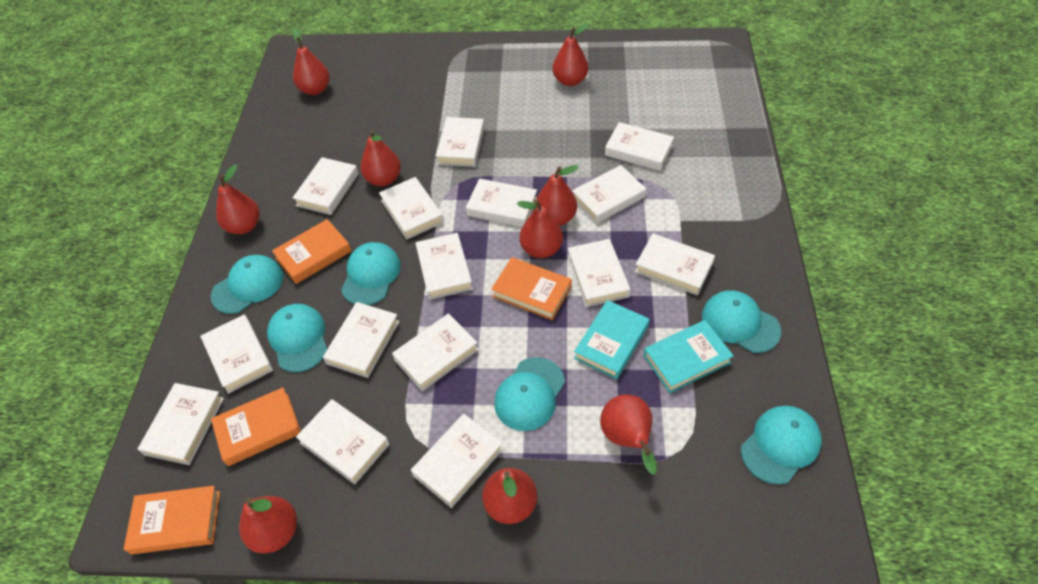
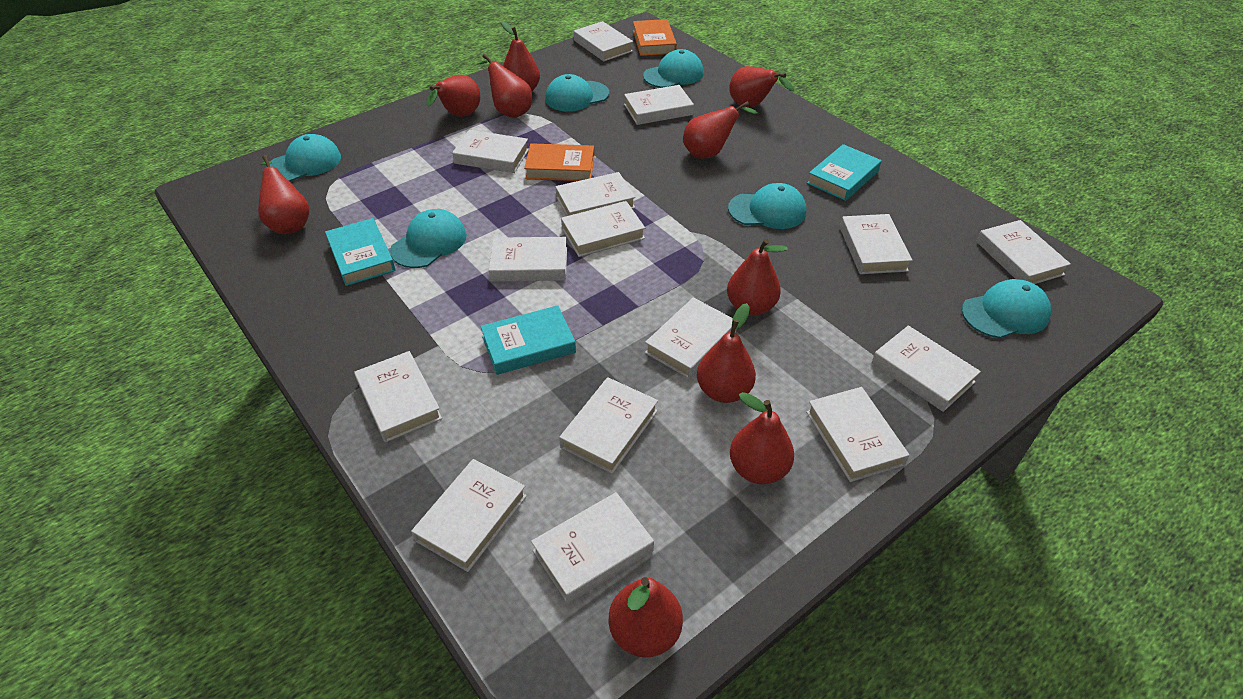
orange book: 4 -> 2
red pear: 9 -> 10
turquoise book: 2 -> 3

